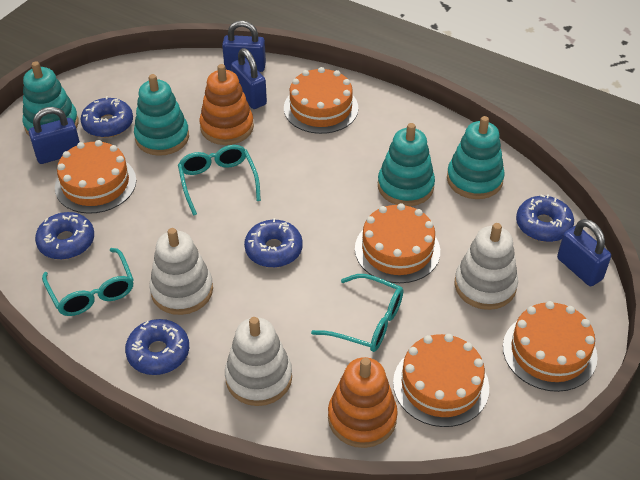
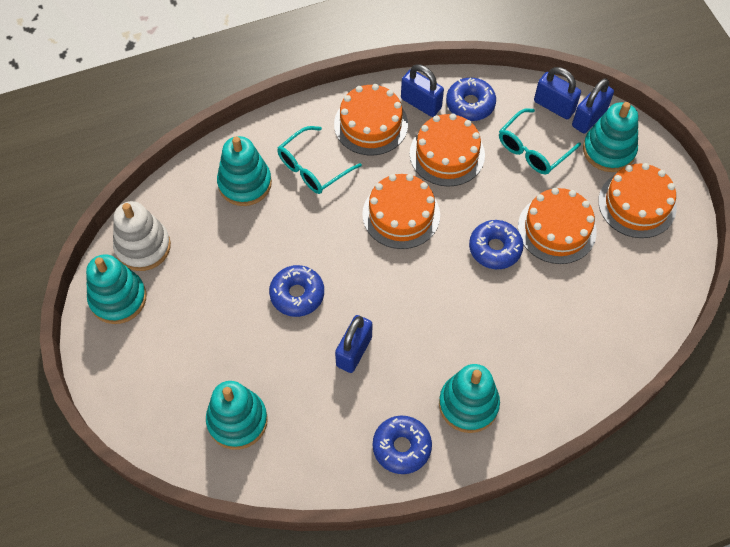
blue donut: 5 -> 4
orange stacking toy: 2 -> 0
turquoise glasses: 3 -> 2
turquoise stacking toy: 4 -> 5
white stacking toy: 3 -> 1

